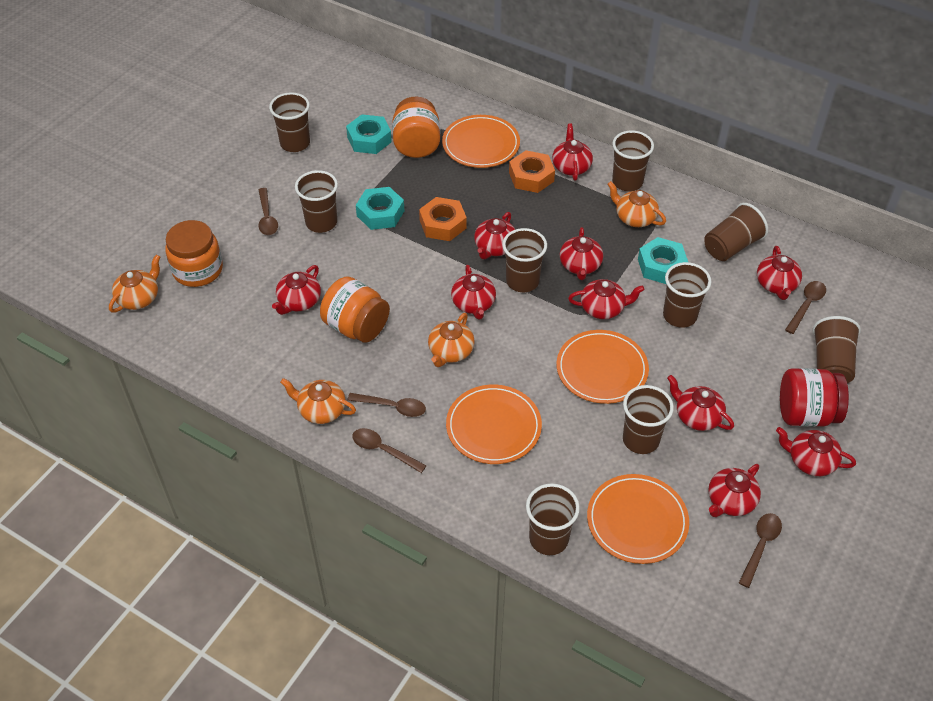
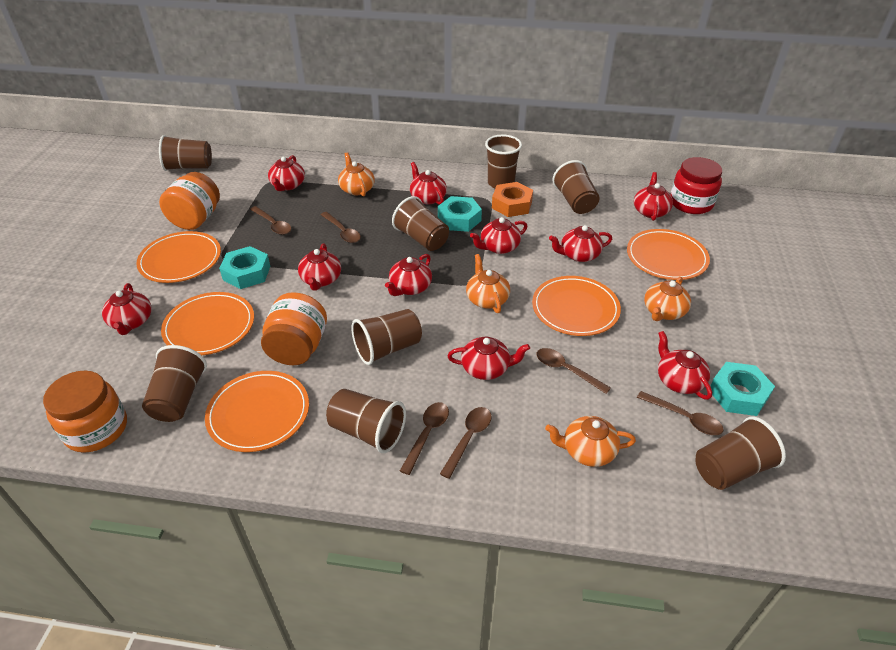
brown cup: 9 -> 8
brown spoon: 5 -> 6
orange nut: 2 -> 1
orange plate: 4 -> 5

